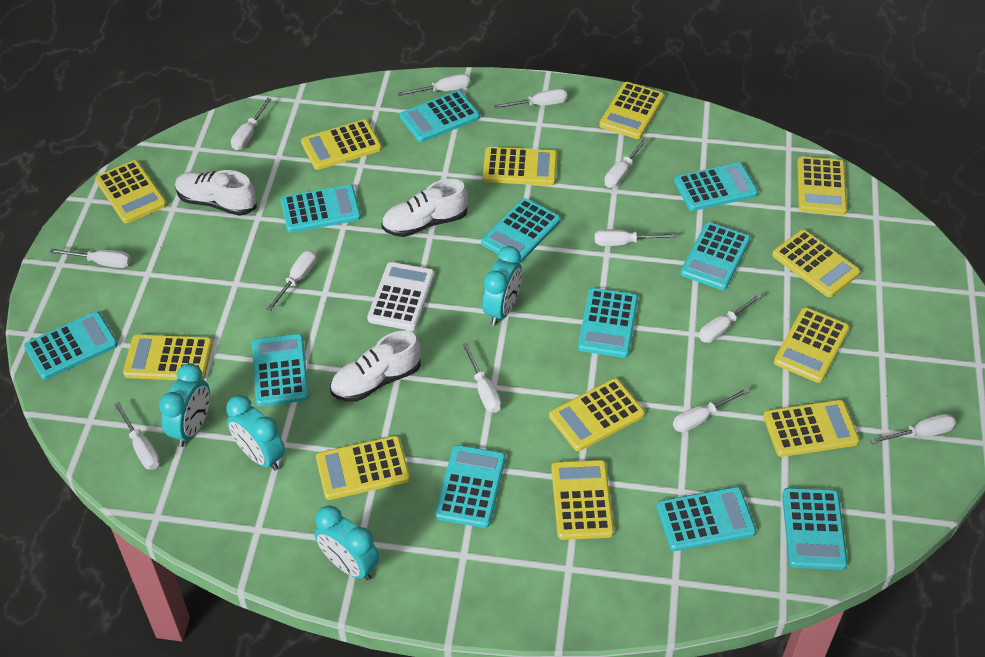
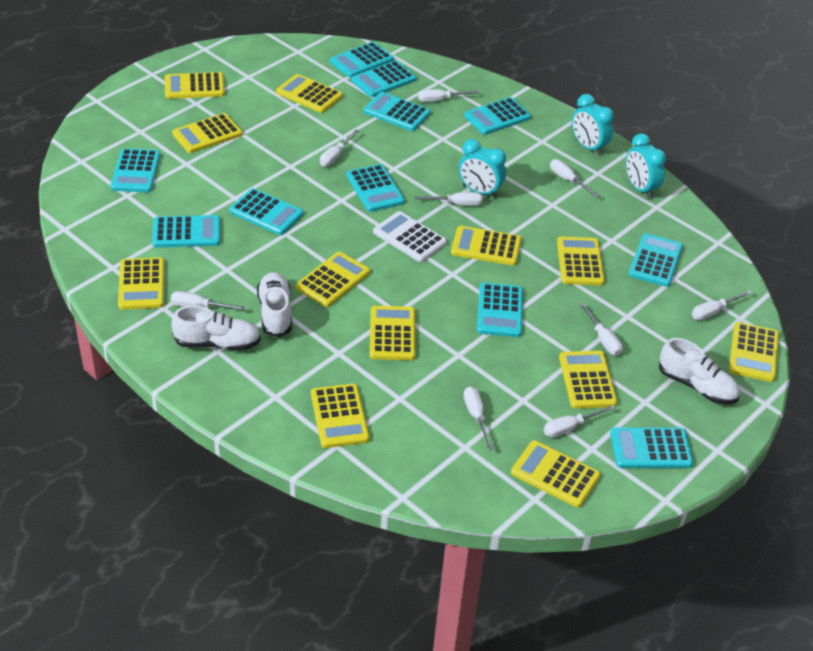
turquoise clock: 4 -> 3
white screwdriver: 12 -> 9

